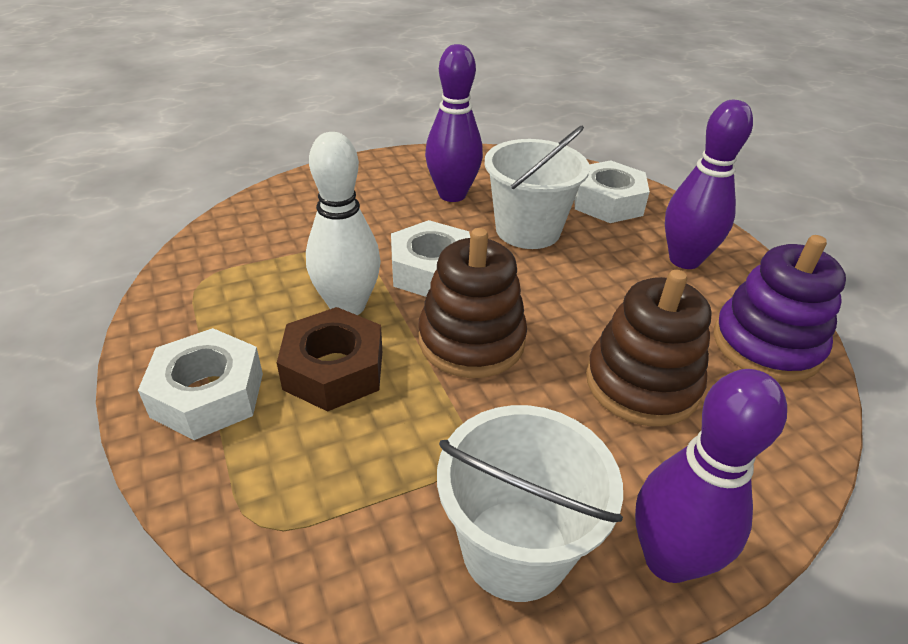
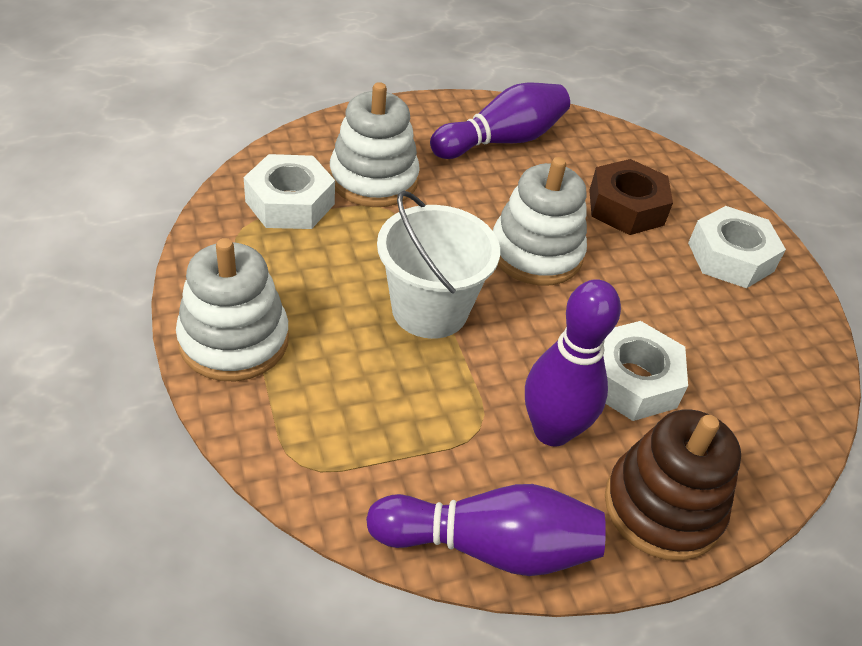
brown stacking toy: 2 -> 1
purple stacking toy: 1 -> 0
white bowling pin: 1 -> 0
white bucket: 2 -> 1
white stacking toy: 0 -> 3

